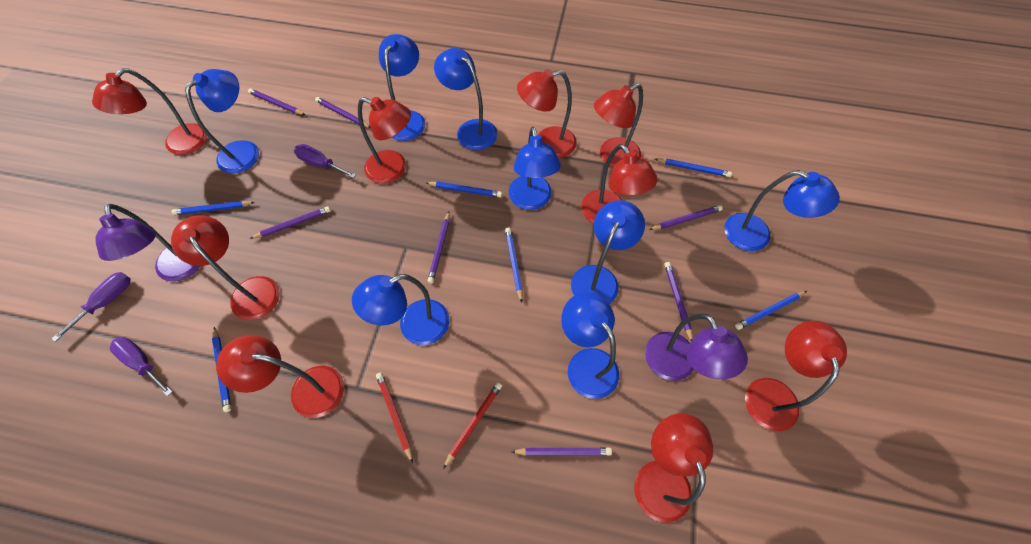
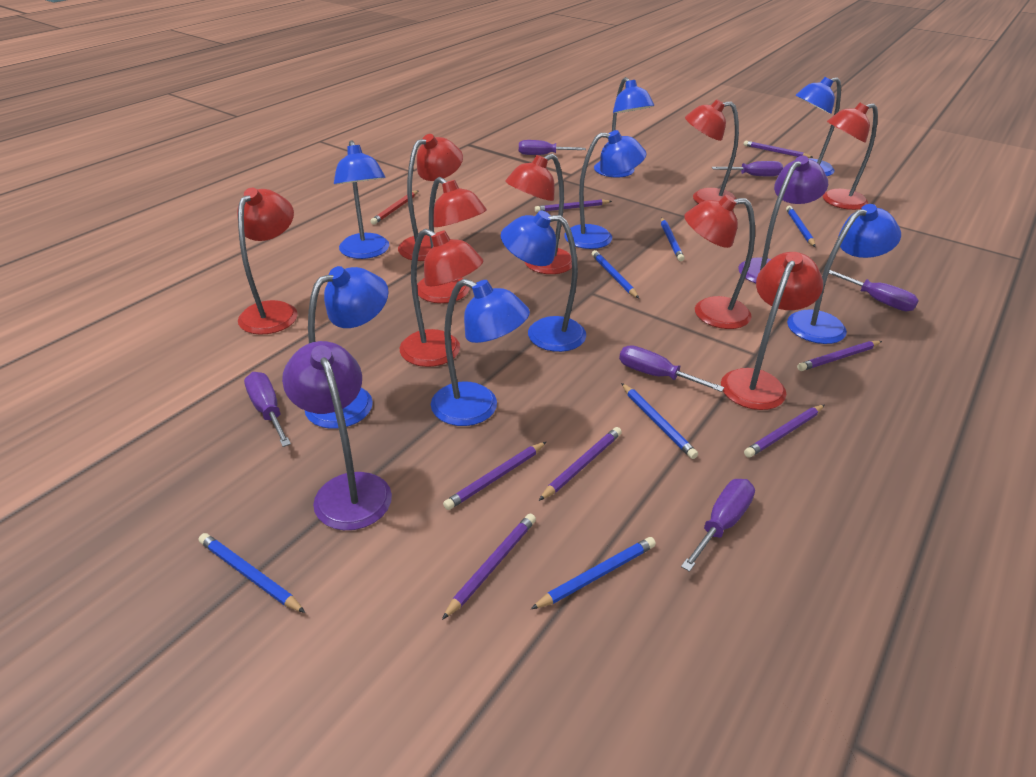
purple screwdriver: 3 -> 6
red pencil: 2 -> 1

